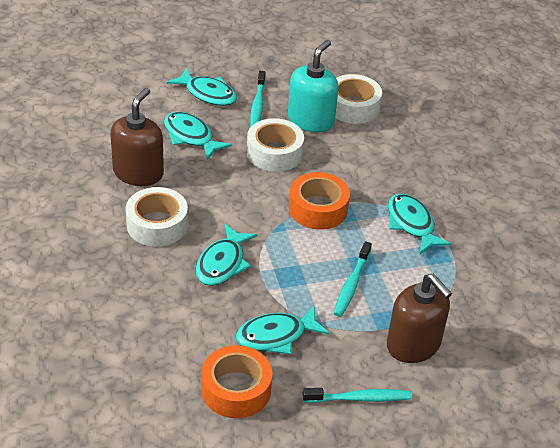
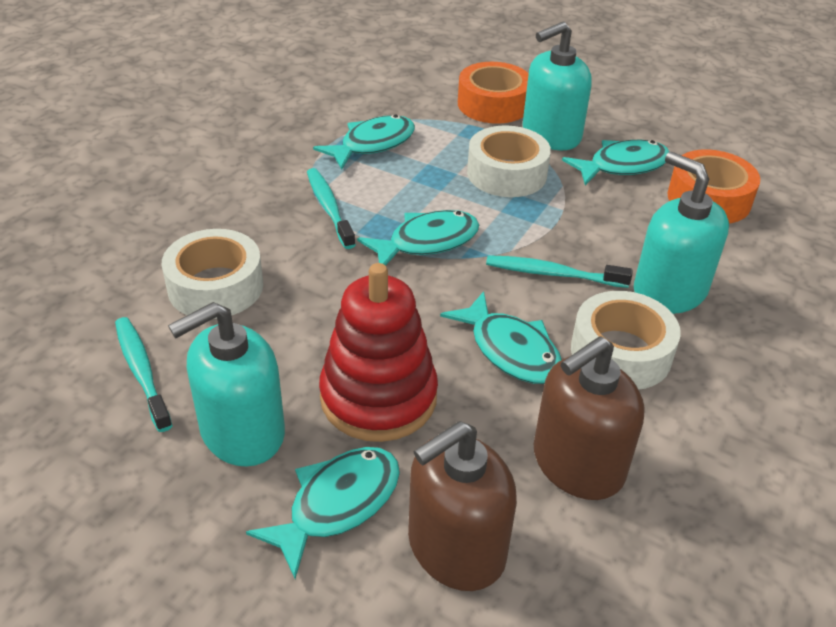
red stacking toy: 0 -> 1
turquoise soap dispenser: 1 -> 3

